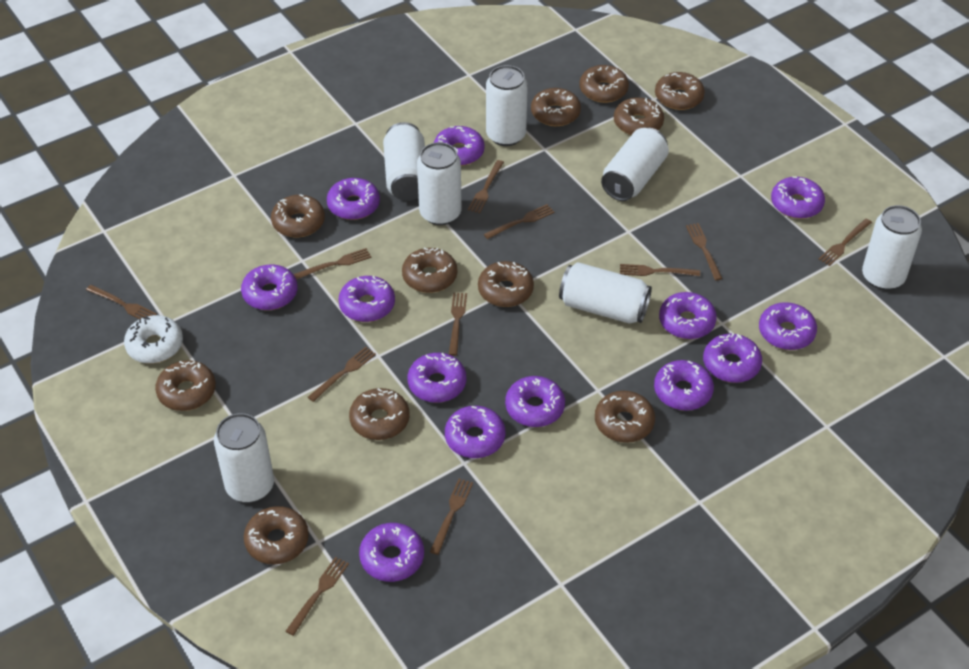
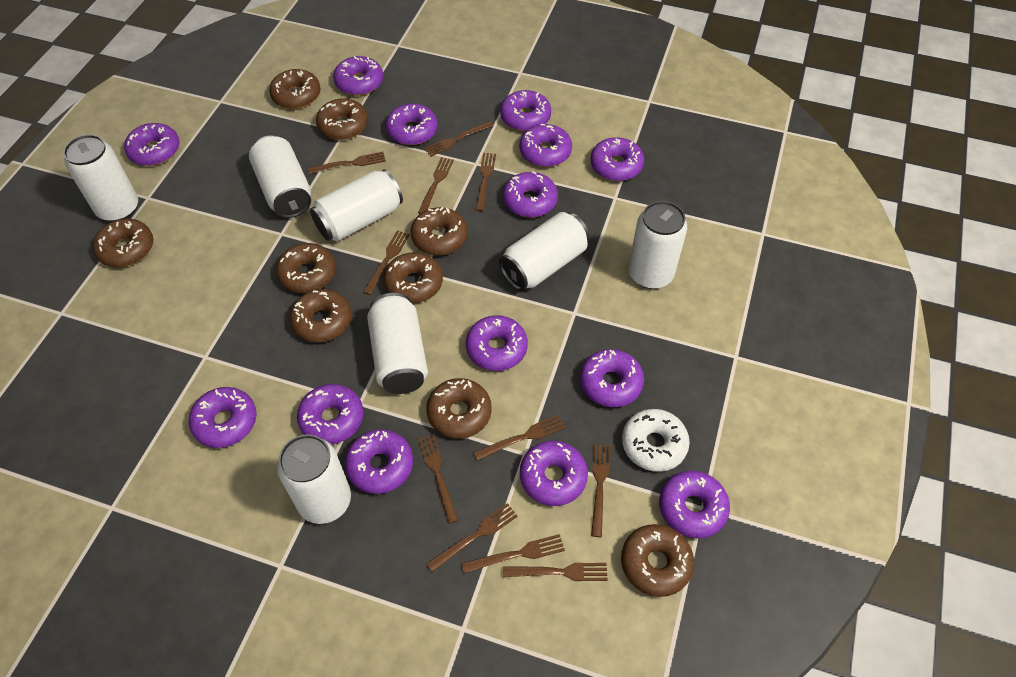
brown donut: 11 -> 9
purple donut: 13 -> 14

